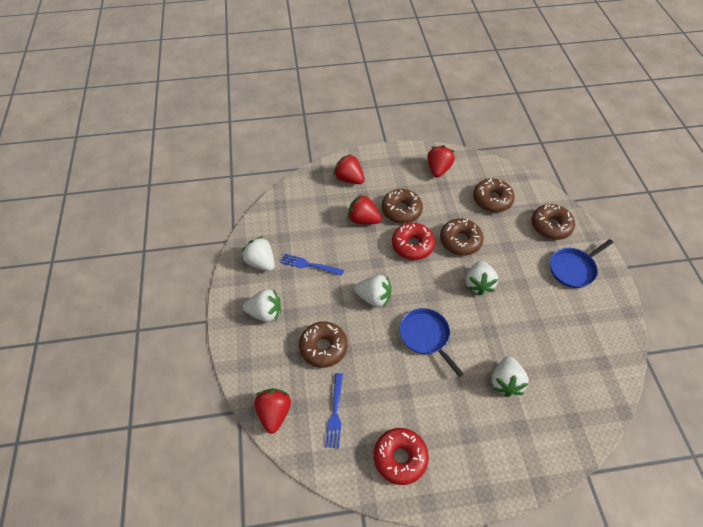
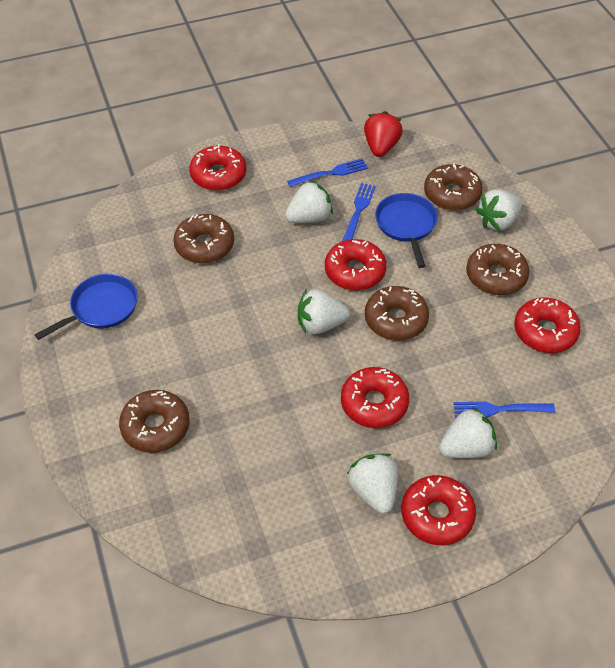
blue fork: 2 -> 3
red donut: 2 -> 5
red strawberry: 4 -> 1

